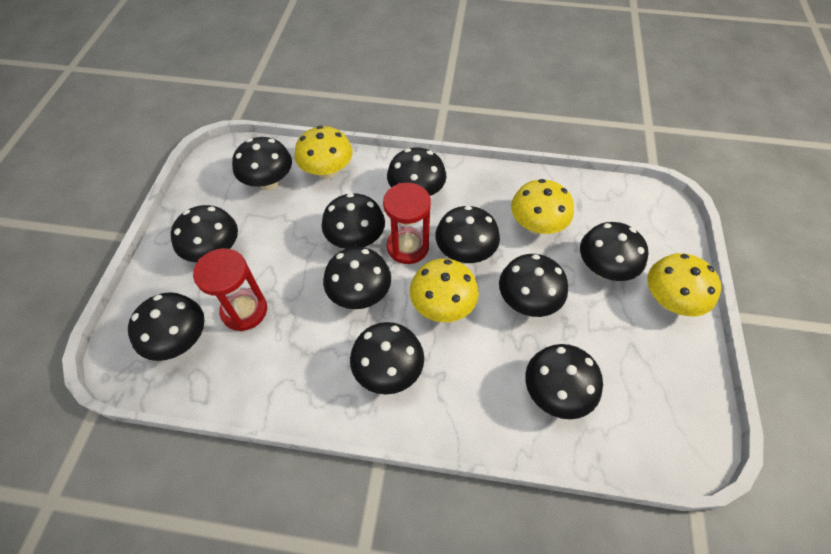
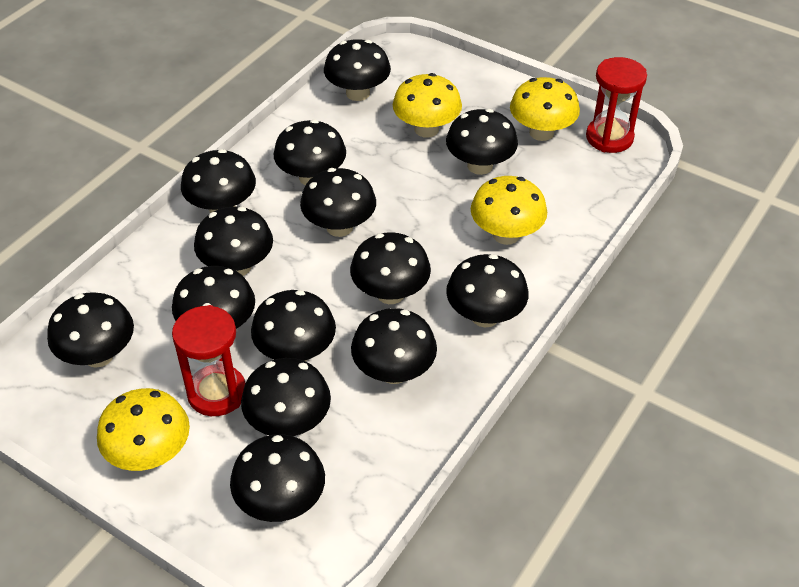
black mushroom: 11 -> 14

